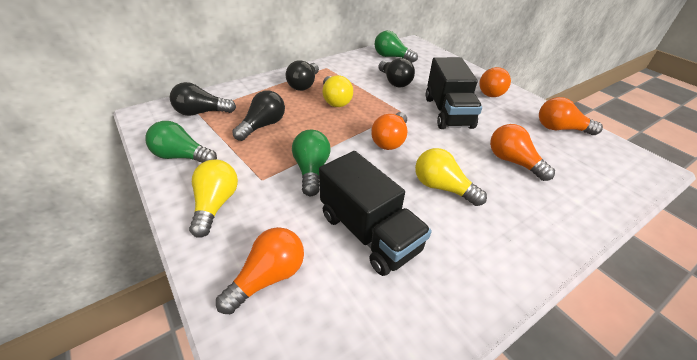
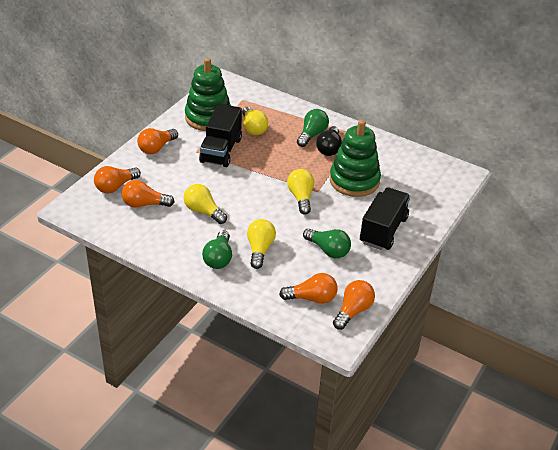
black light bulb: 4 -> 1
green stacking toy: 0 -> 2
yellow light bulb: 3 -> 4

